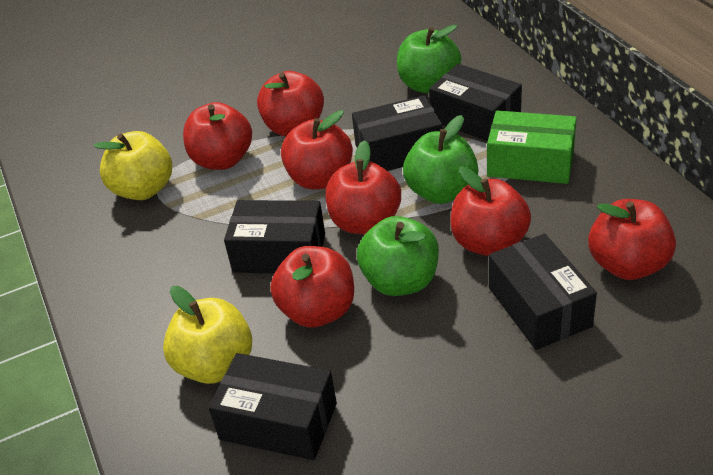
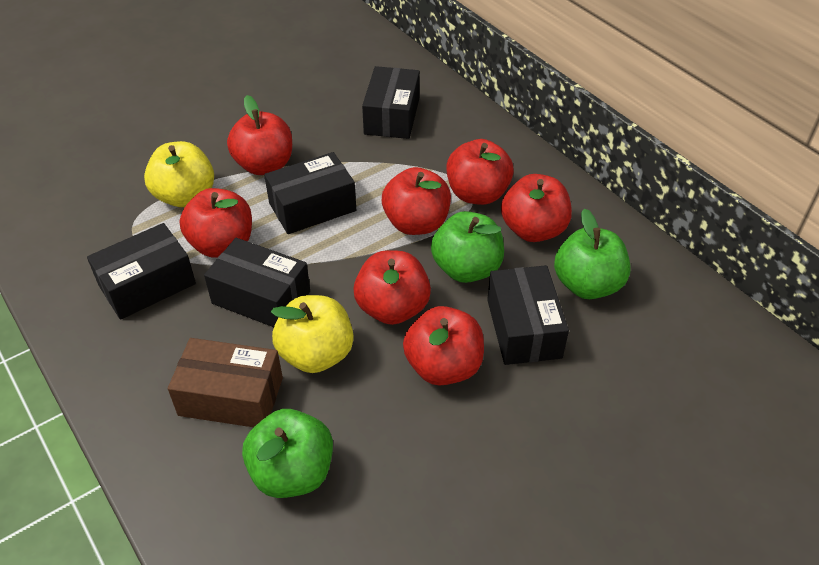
brown box: 0 -> 1
green box: 1 -> 0

